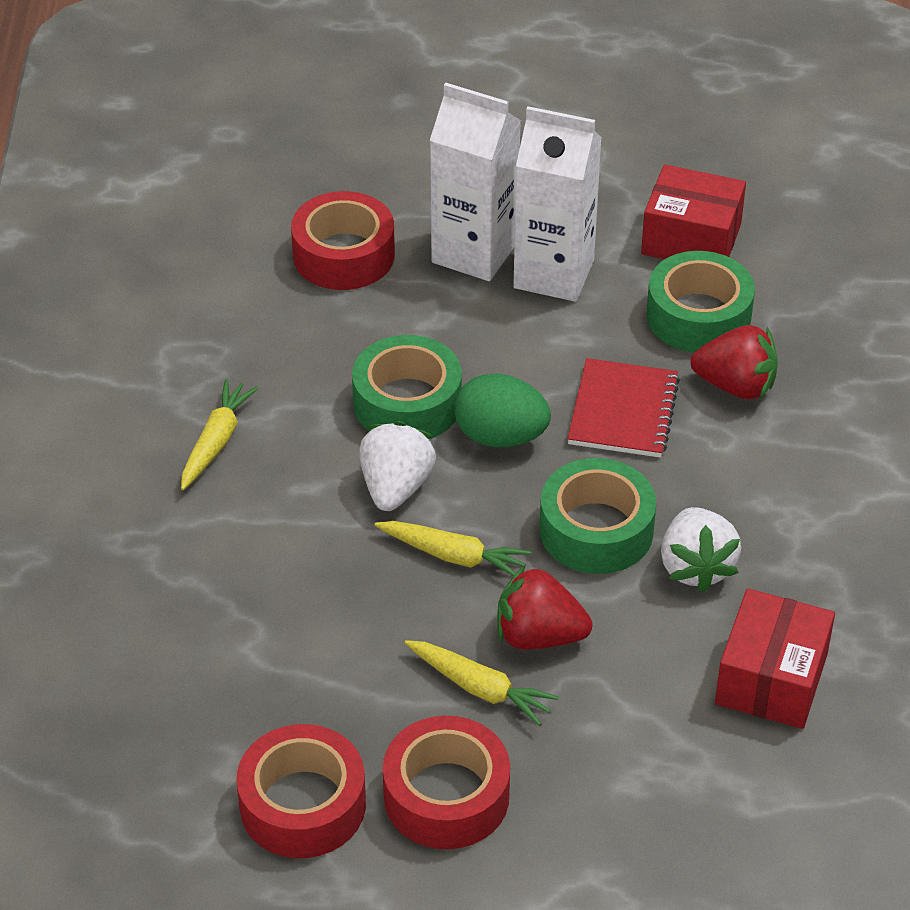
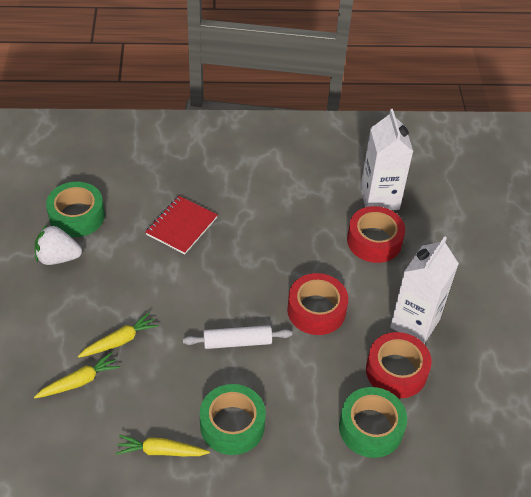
green egg: 1 -> 0
red box: 2 -> 0
red strawberry: 2 -> 0
white rolling pin: 0 -> 1
white strawberry: 2 -> 1

